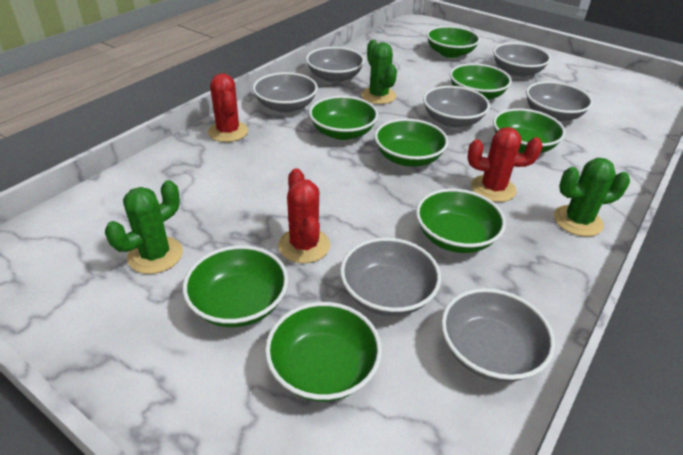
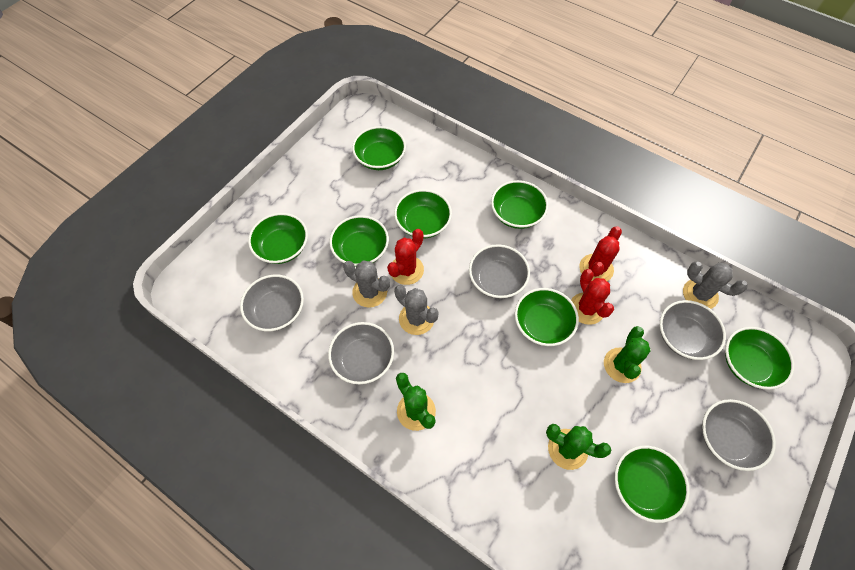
grey bowl: 7 -> 5
grey cactus: 0 -> 3

